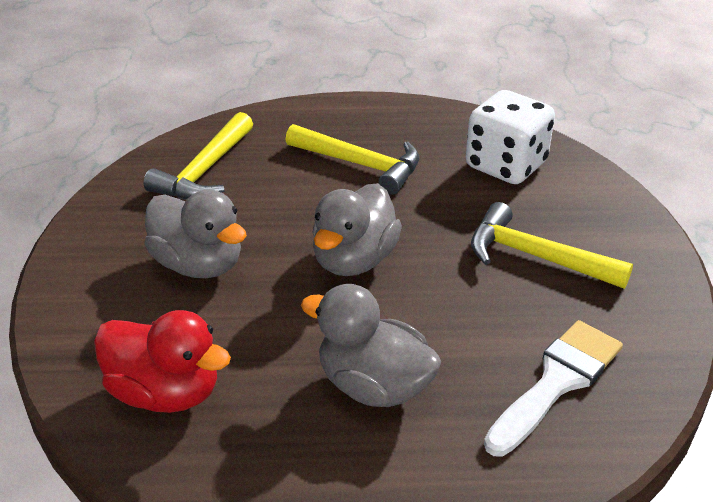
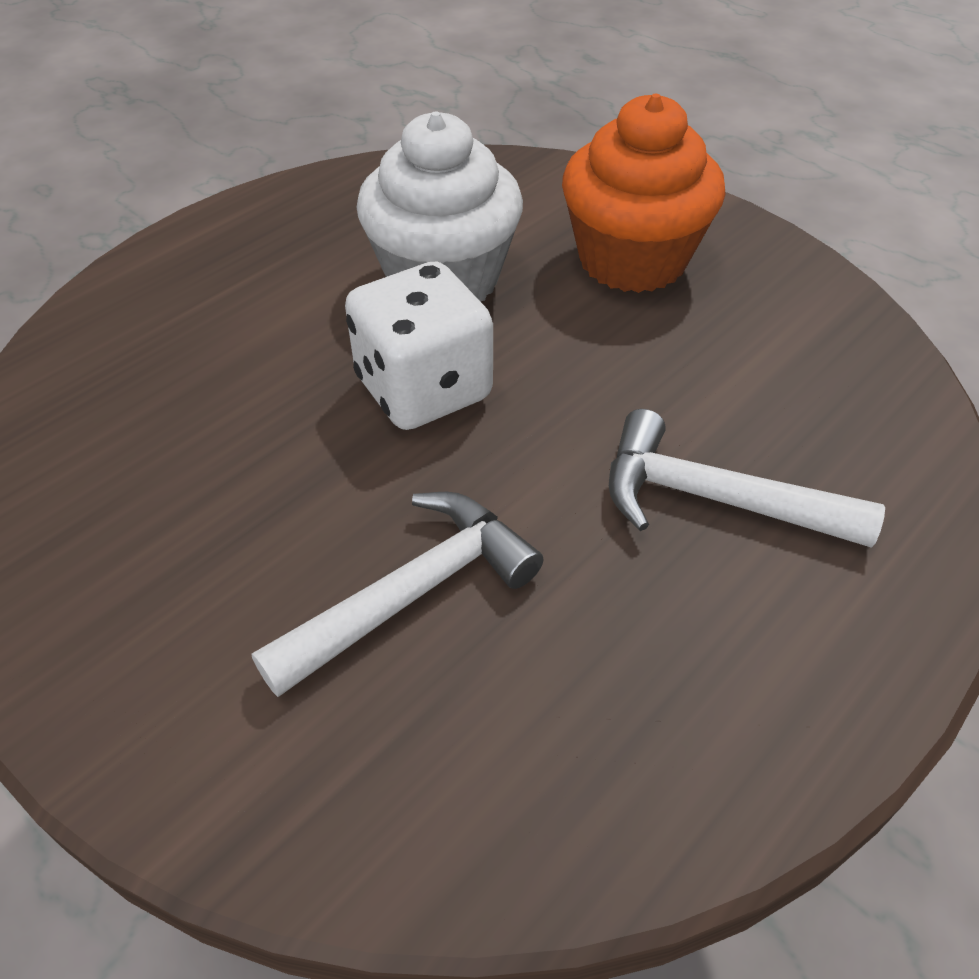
grey duck: 3 -> 0
orange cupcake: 0 -> 1
red duck: 1 -> 0
white brush: 1 -> 0
white cupcake: 0 -> 1
white hammer: 0 -> 2
yellow hammer: 3 -> 0

